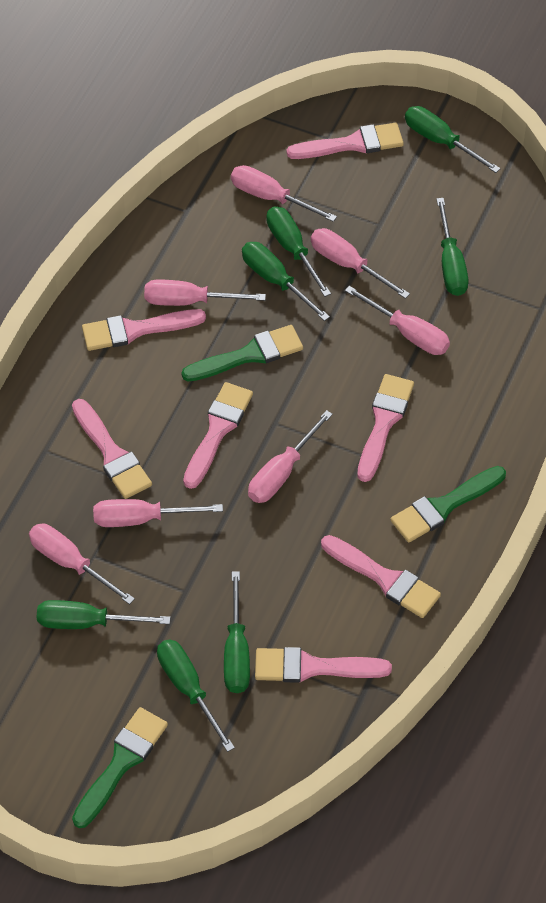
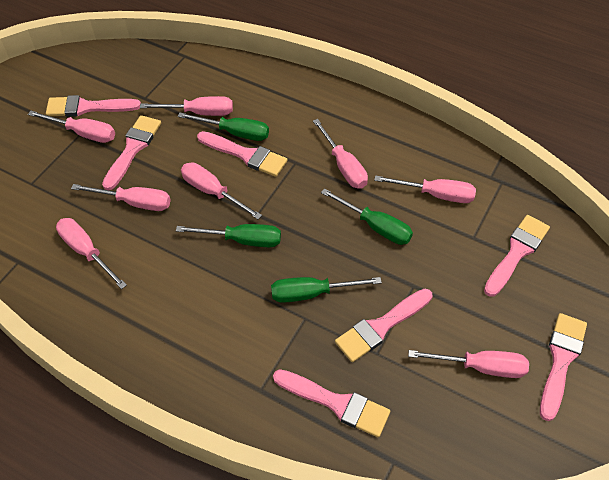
green brush: 3 -> 0
green screwdriver: 7 -> 4
pink screwdriver: 7 -> 8

